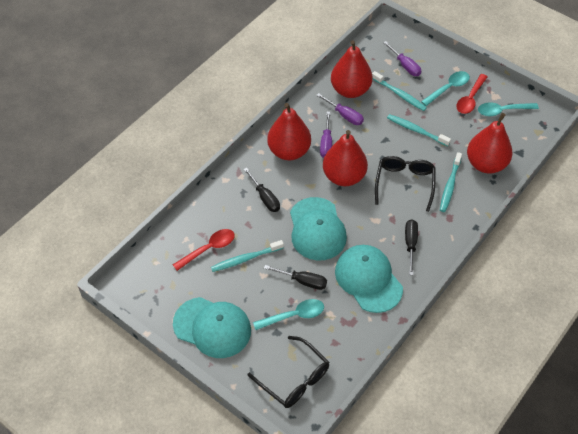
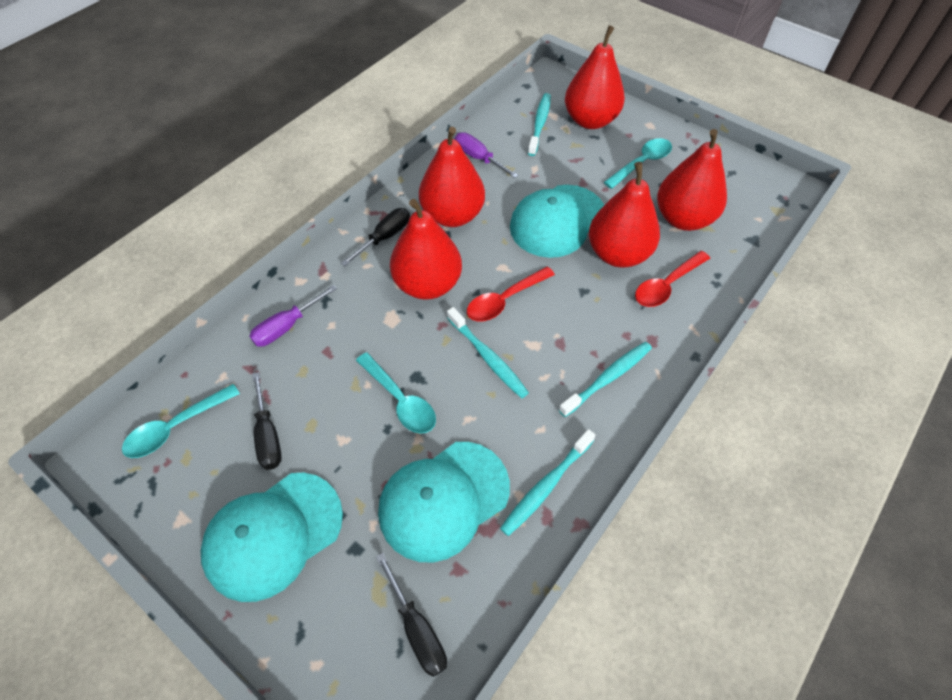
black glasses: 2 -> 0
purple screwdriver: 3 -> 2
red pear: 4 -> 5

